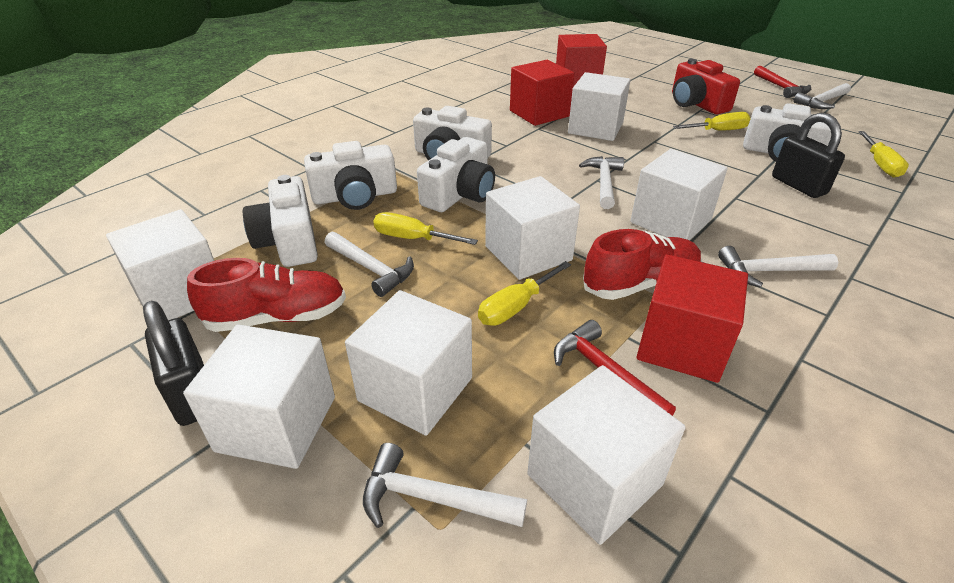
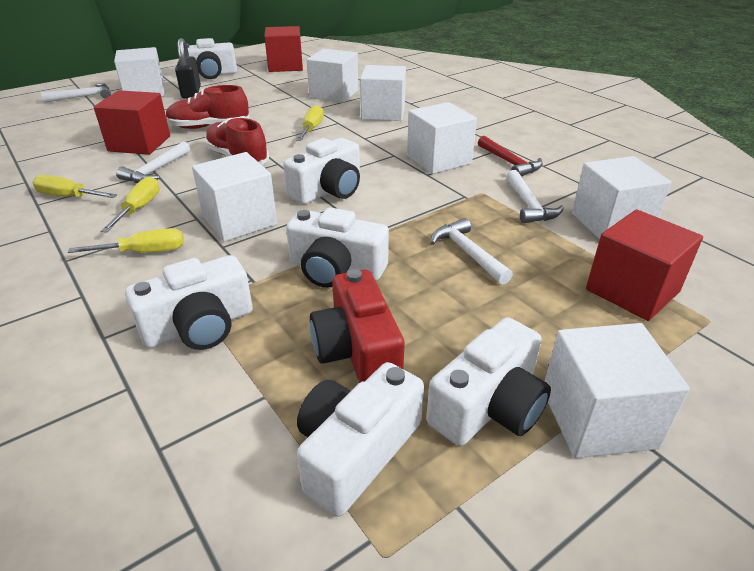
black padlock: 2 -> 1
red hammer: 2 -> 1
white camera: 5 -> 6
white hammer: 5 -> 4

